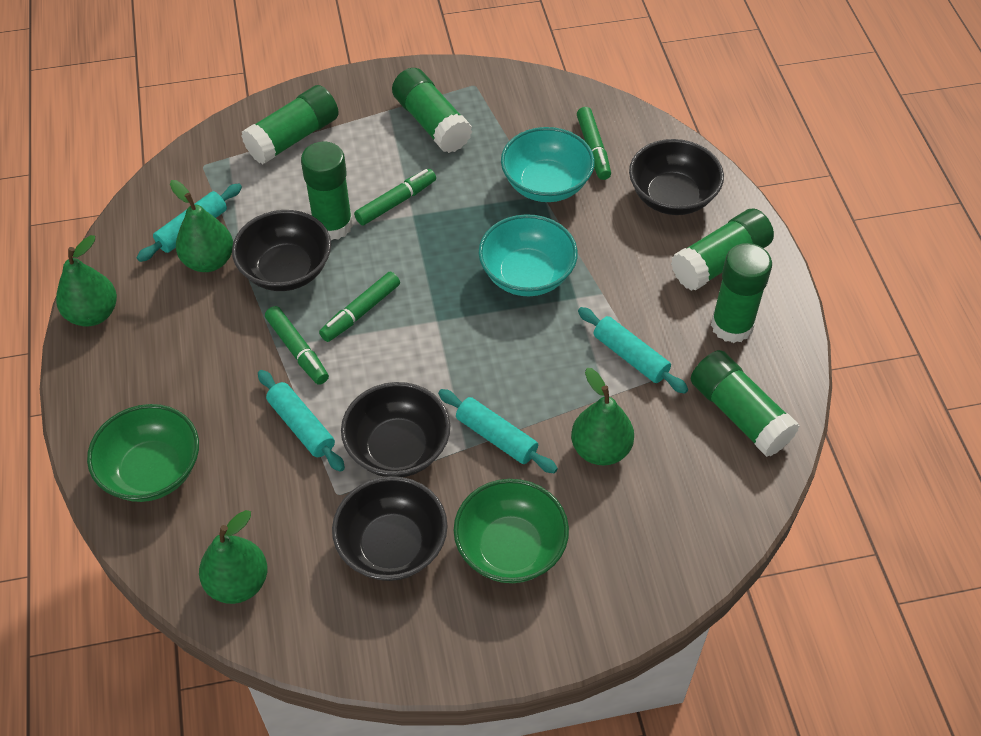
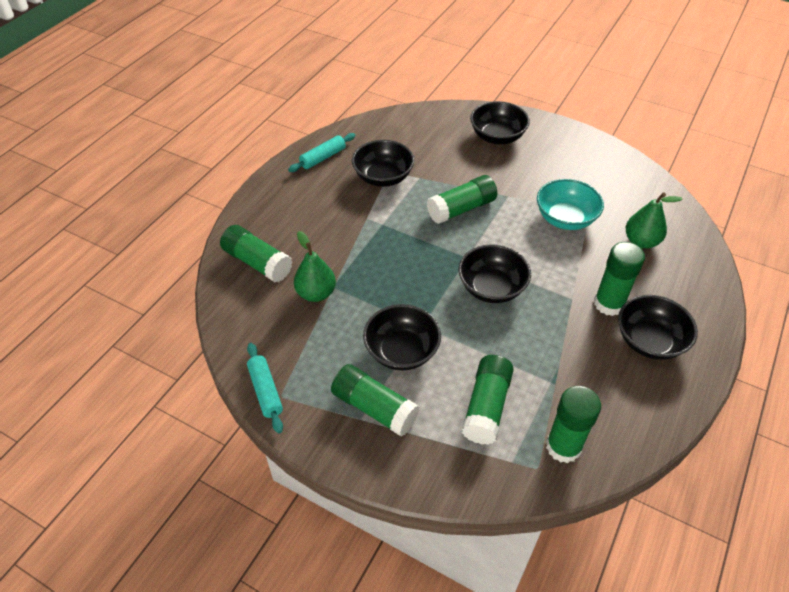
black bowl: 4 -> 5
green bowl: 2 -> 0
green marker: 4 -> 0
green pear: 4 -> 2
turquoise bowl: 2 -> 1
turquoise rolling pin: 4 -> 2

